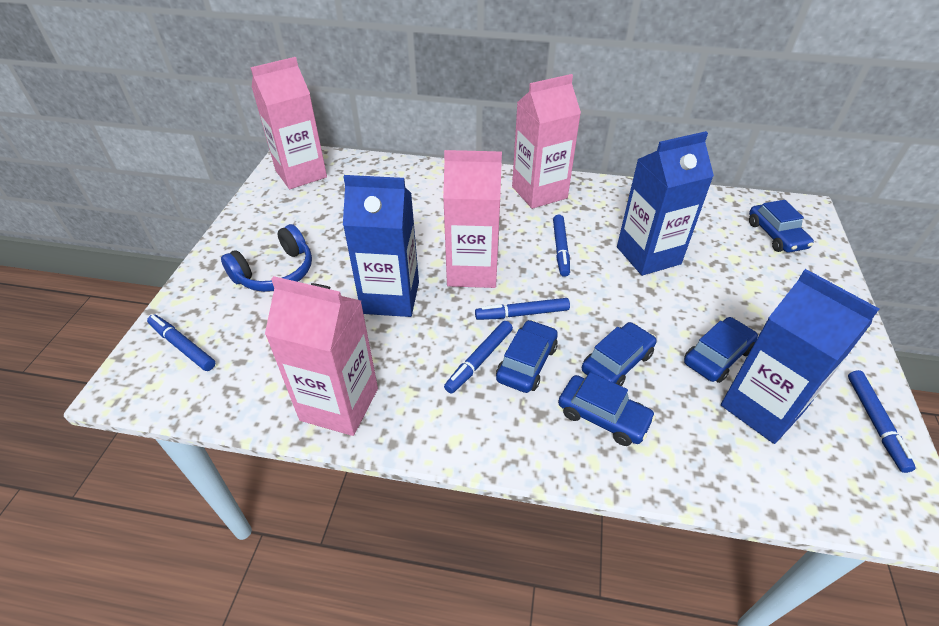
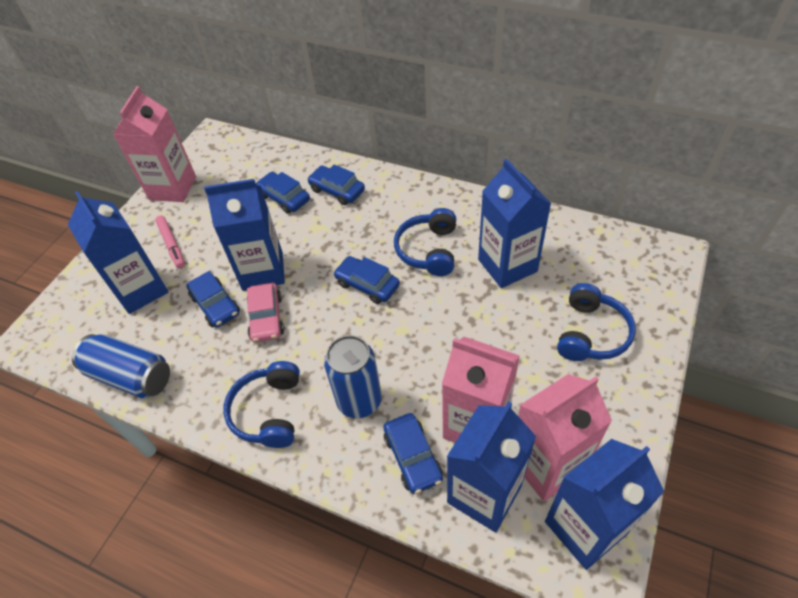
blue can: 0 -> 2
blue carton: 3 -> 5
blue headphones: 1 -> 3
blue marker: 5 -> 0
pink car: 0 -> 1
pink carton: 4 -> 3
pink marker: 0 -> 1

